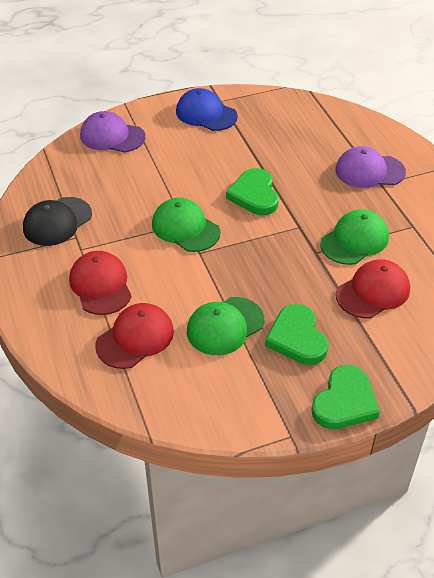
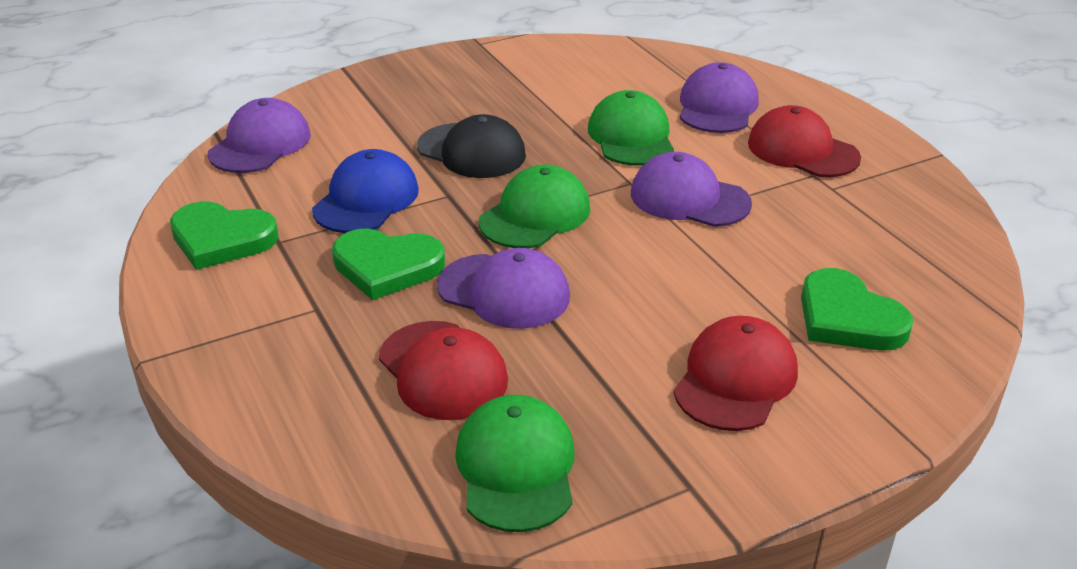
purple cap: 2 -> 4

